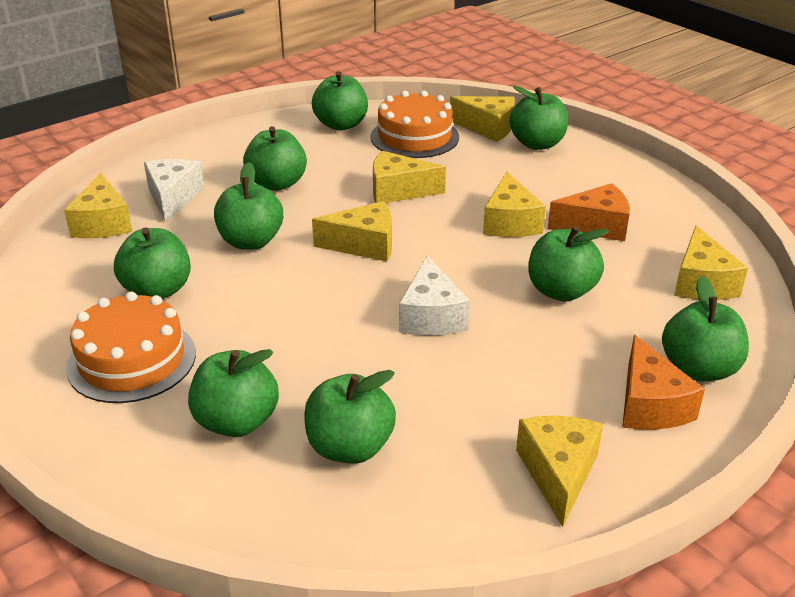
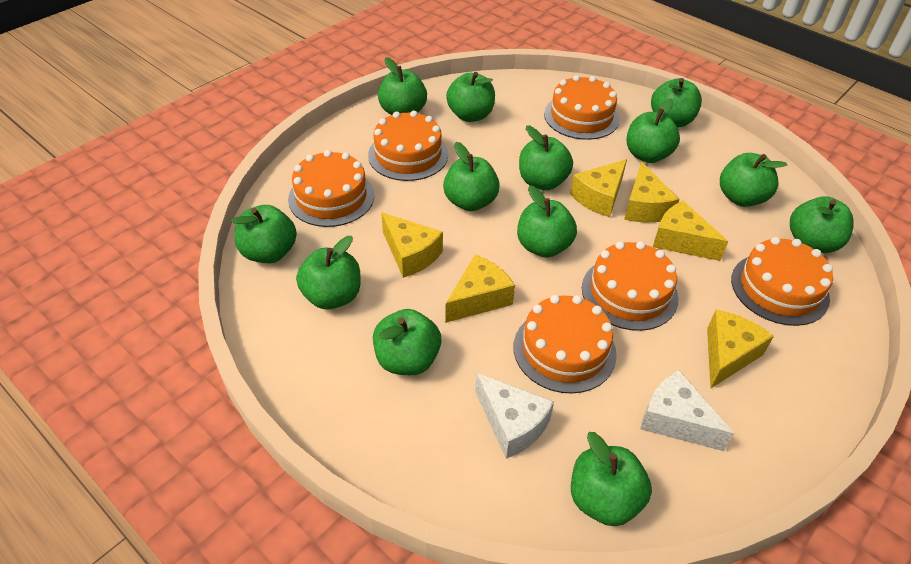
green apple: 9 -> 13
orange cake: 2 -> 6
orange cheese: 2 -> 0
yellow cheese: 7 -> 6

